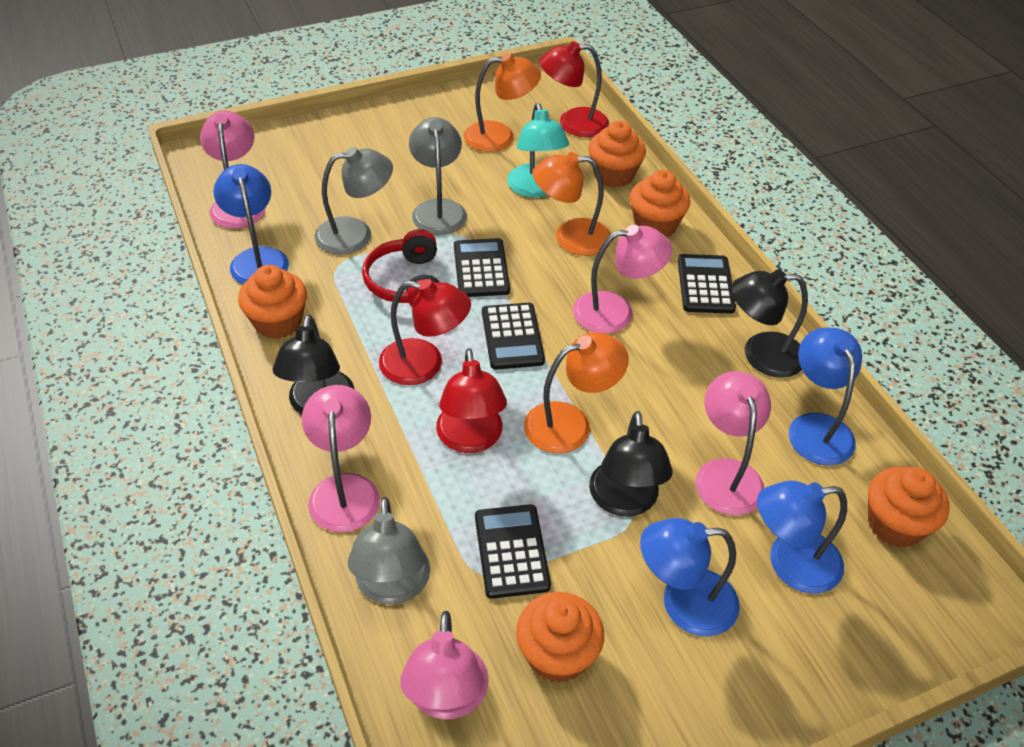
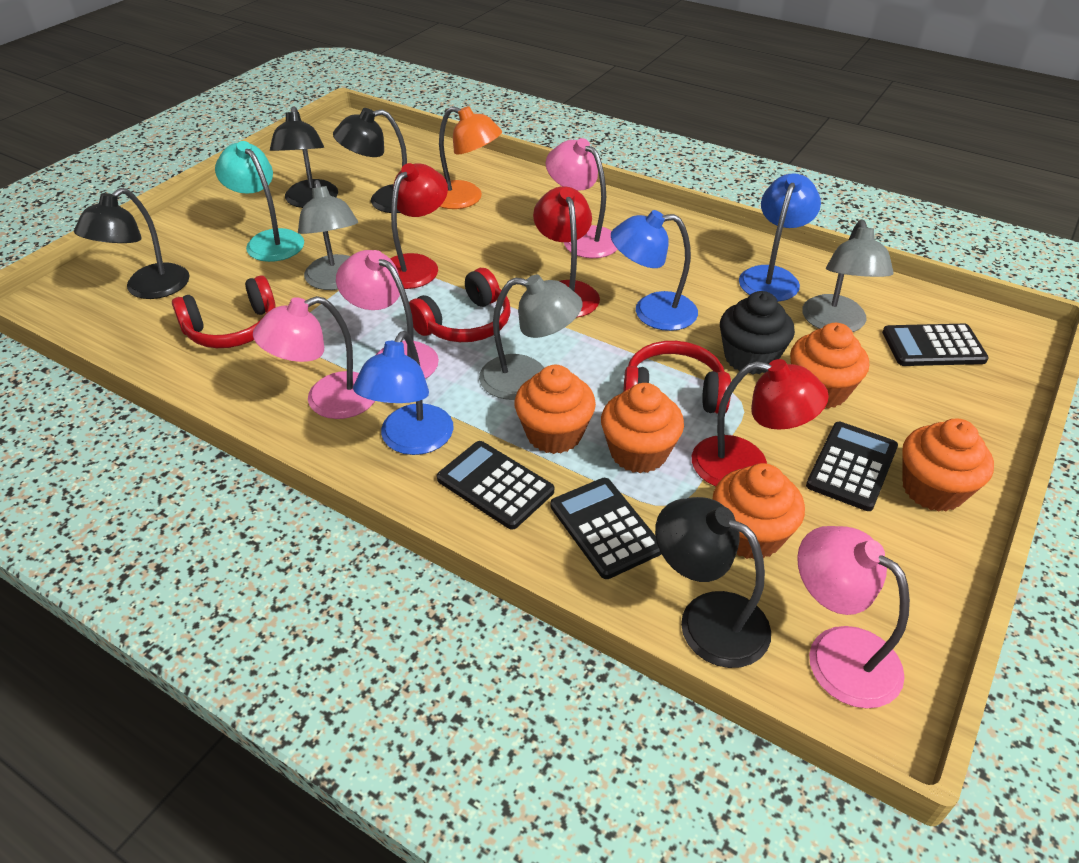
black cupcake: 0 -> 1
black lamp: 3 -> 4
blue lamp: 4 -> 3
orange lamp: 3 -> 1
pink lamp: 5 -> 4
red headphones: 1 -> 3

